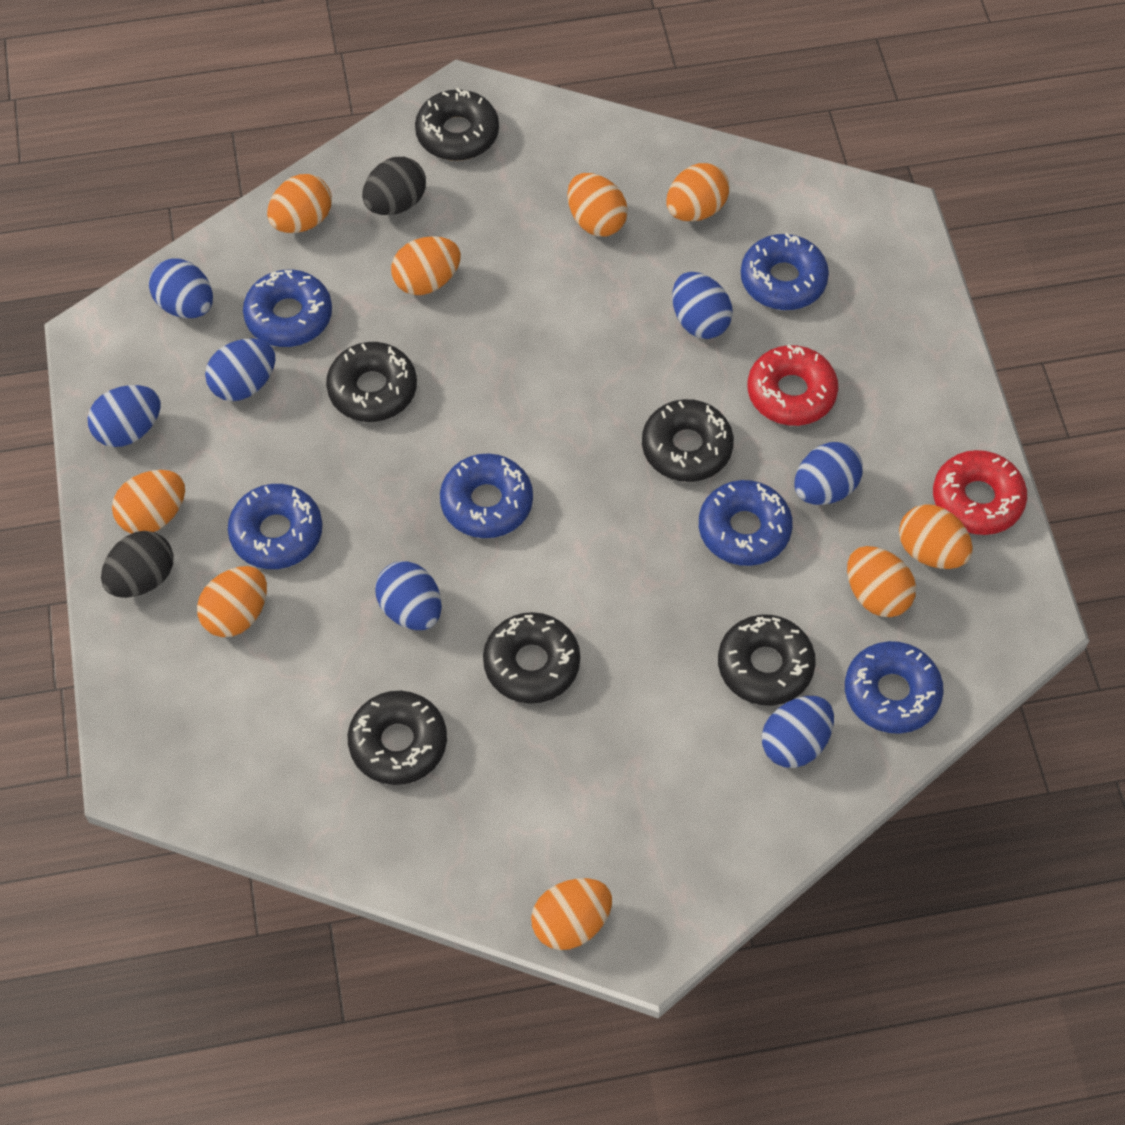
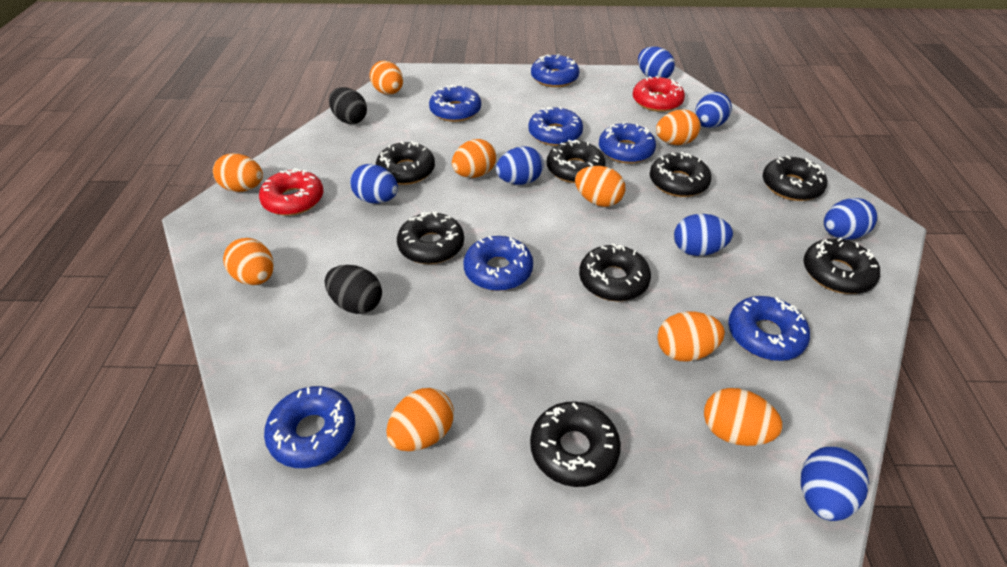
black donut: 6 -> 8
blue donut: 6 -> 7

